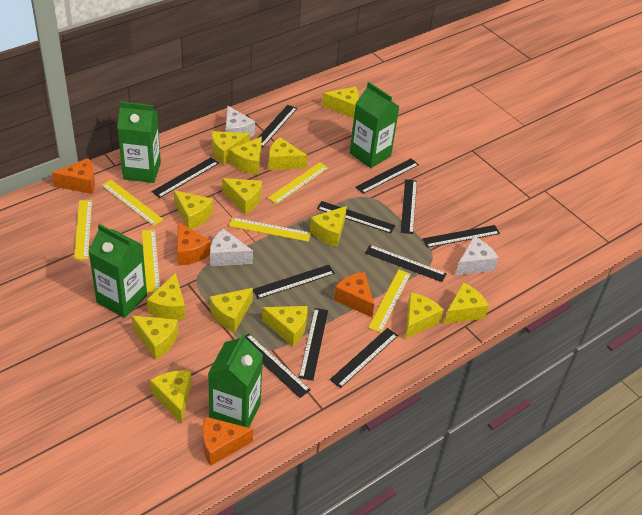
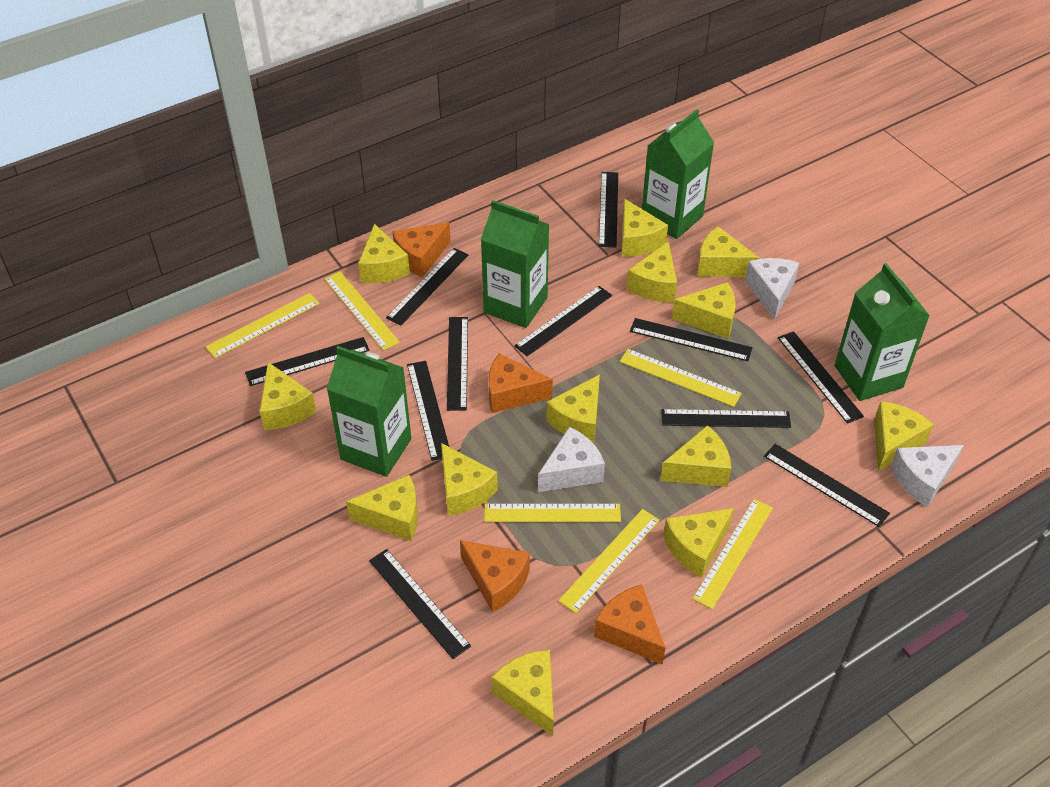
yellow cheese: 14 -> 13

